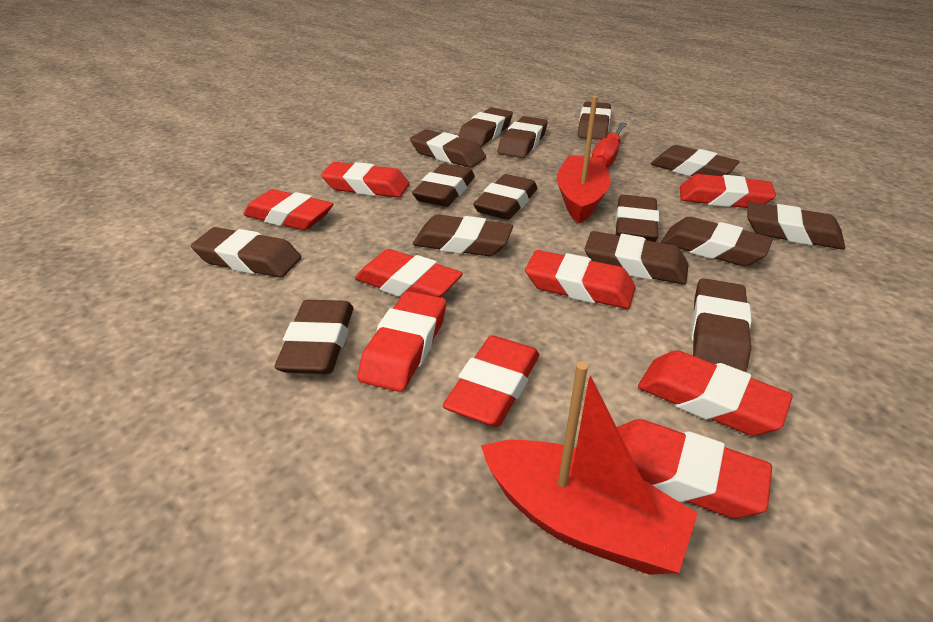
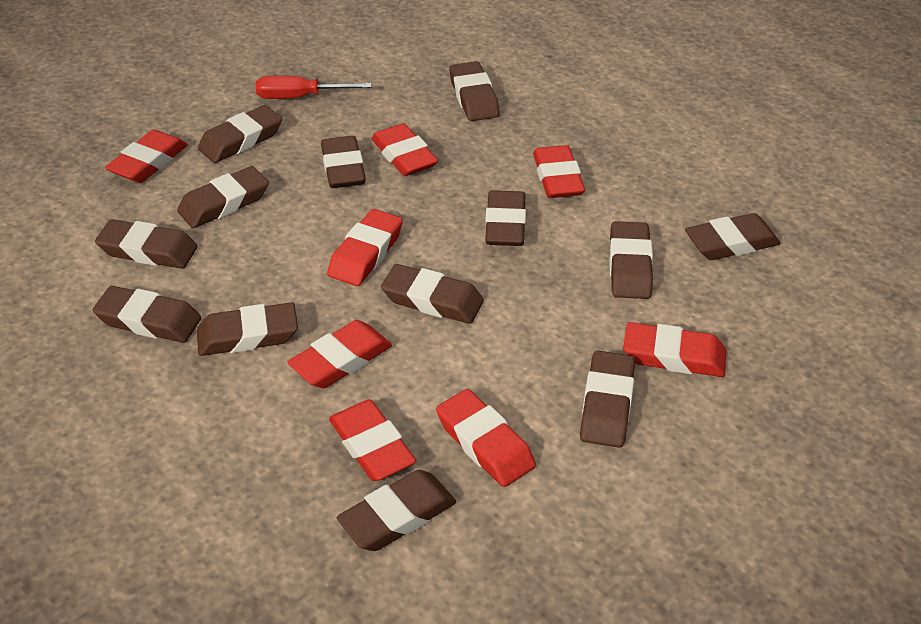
brown eraser: 15 -> 13
red boat: 2 -> 0
red eraser: 9 -> 8

